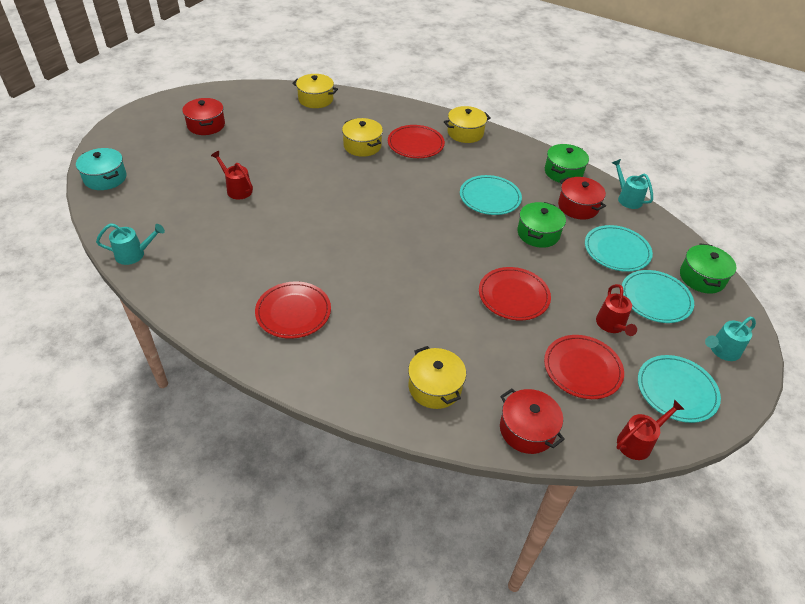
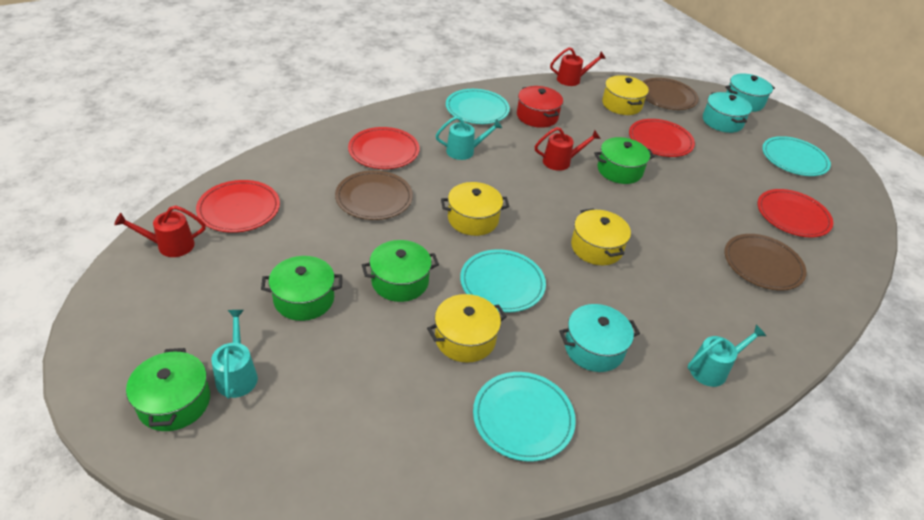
brown plate: 0 -> 3
green pot: 3 -> 4
red pot: 3 -> 1
turquoise pot: 1 -> 3

